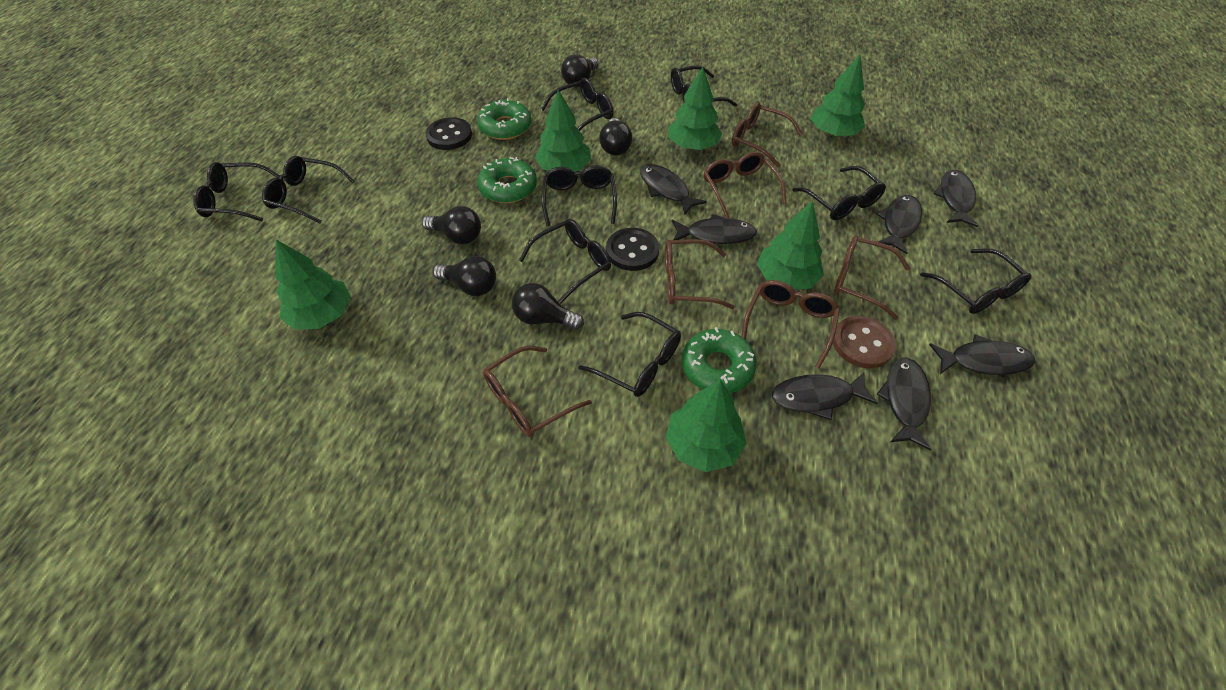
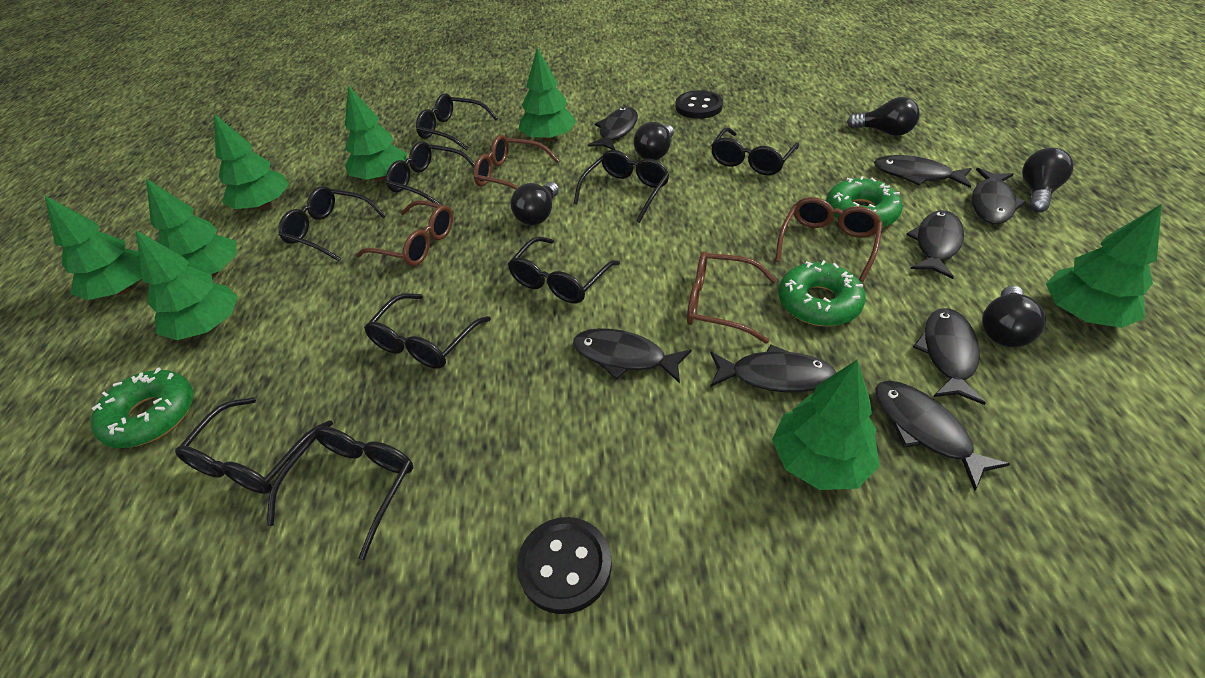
black fish: 7 -> 8
brown button: 1 -> 0
brown glasses: 6 -> 4
green tree: 6 -> 8

